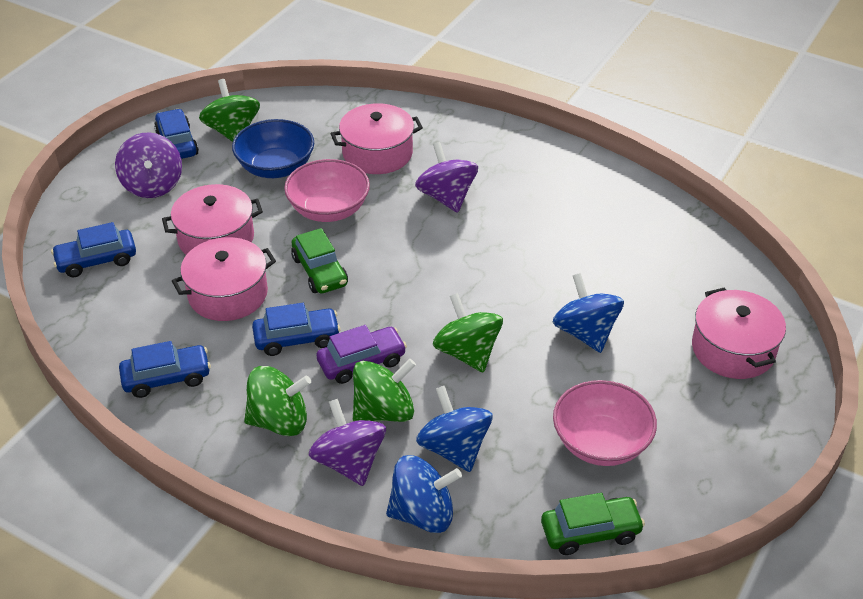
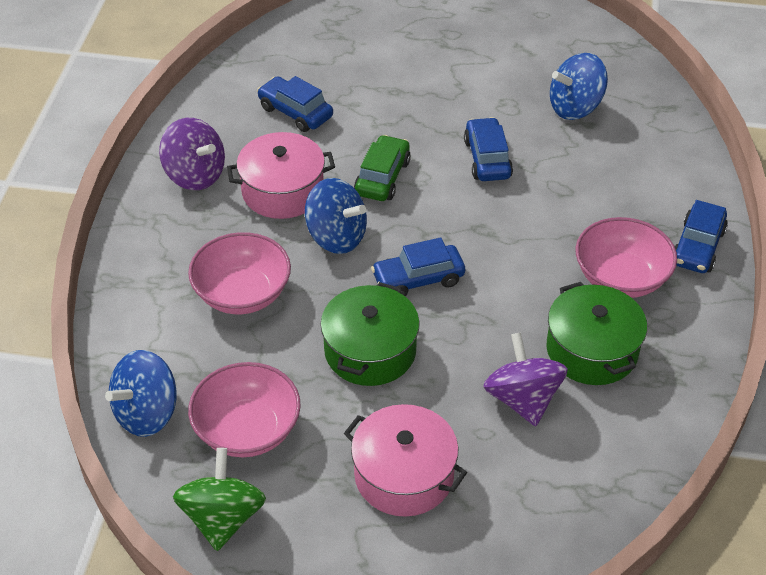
blue bowl: 1 -> 0
green car: 2 -> 1
green pot: 0 -> 2
green spinning top: 4 -> 1
pink bowl: 2 -> 3
pink pot: 4 -> 2
purple car: 1 -> 0
purple spinning top: 3 -> 2

